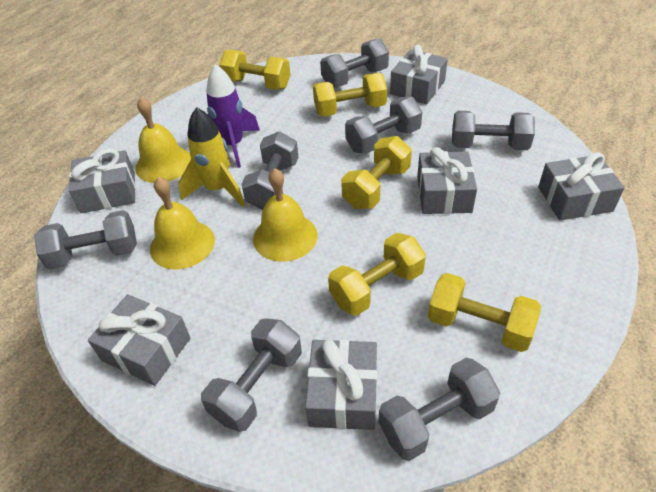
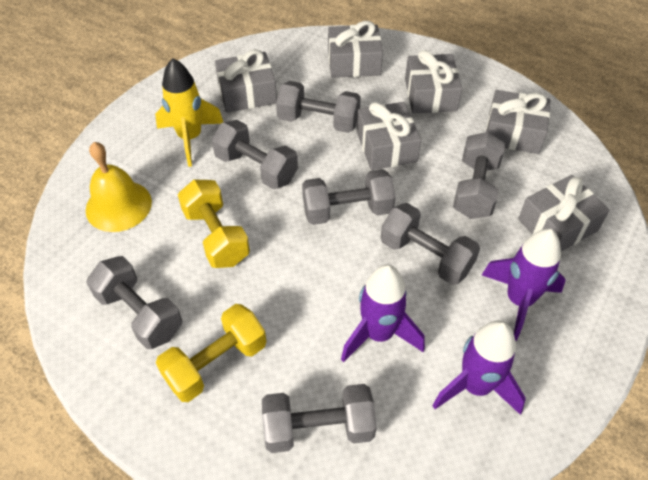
purple rocket: 1 -> 3
yellow bell: 3 -> 1
yellow dumbbell: 5 -> 2

